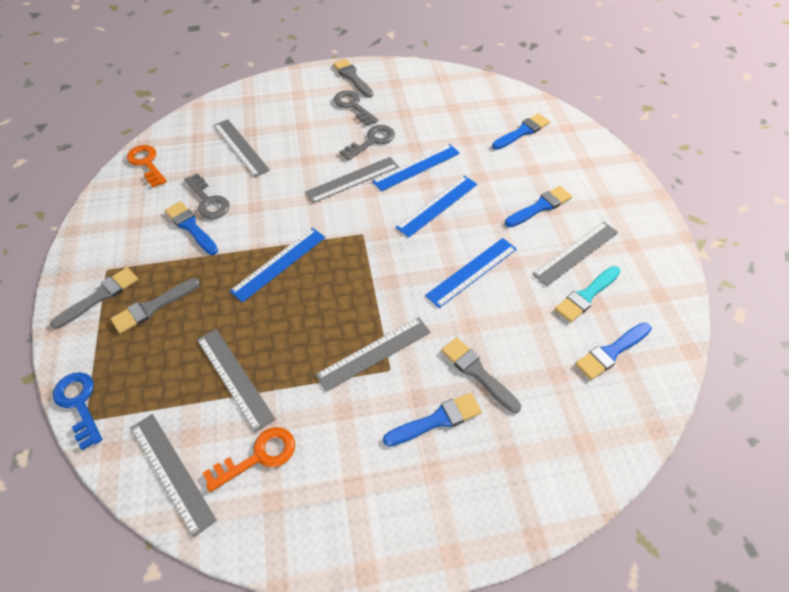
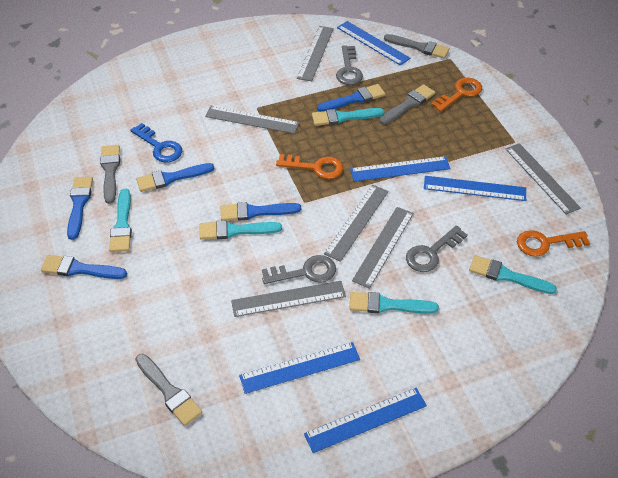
blue ruler: 4 -> 5
orange key: 2 -> 3
turquoise brush: 1 -> 5

